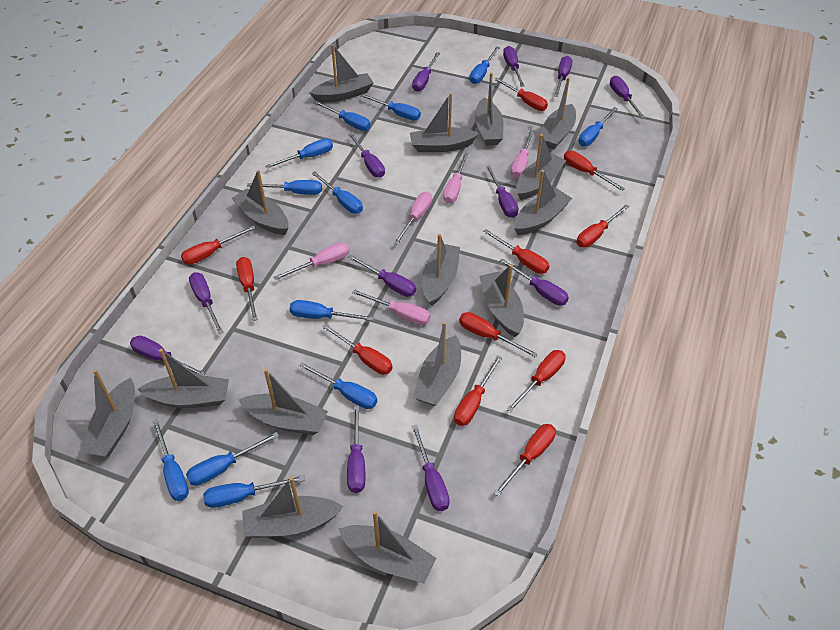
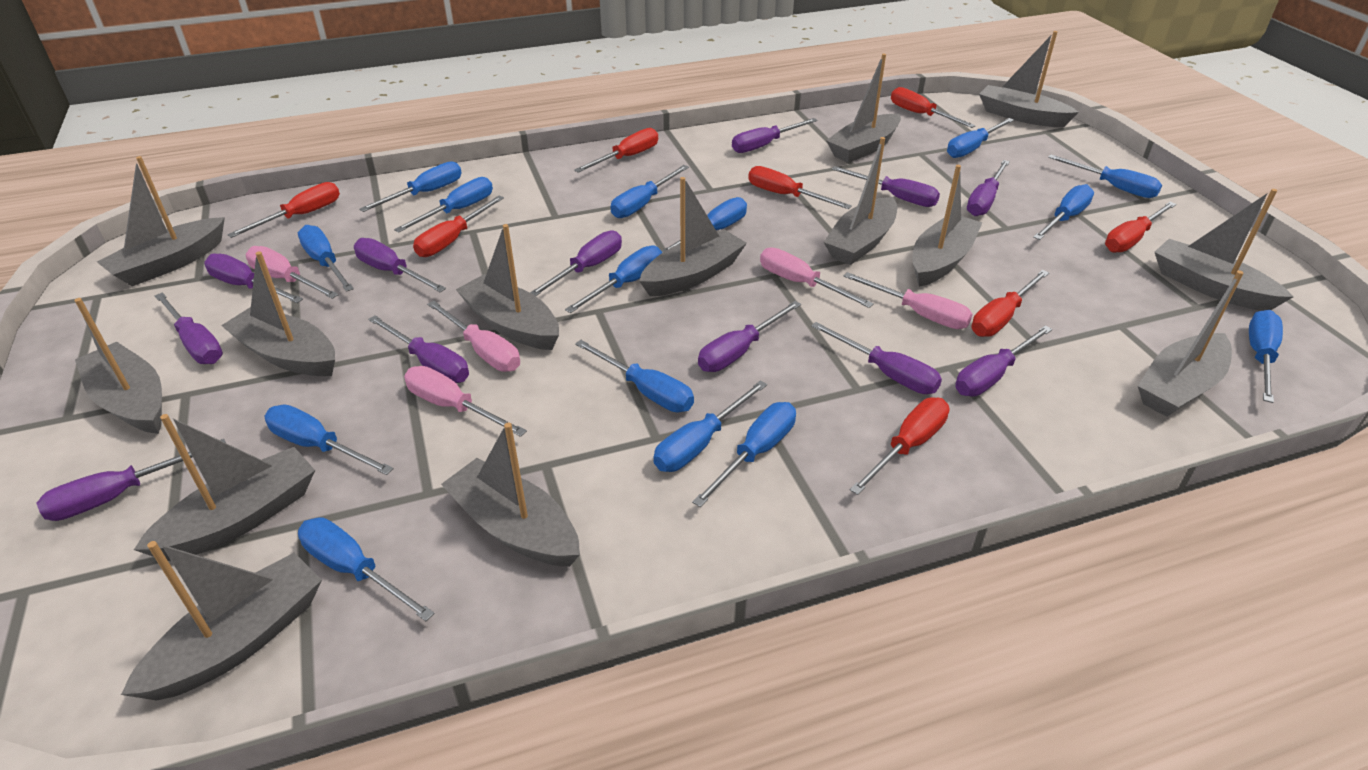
blue screwdriver: 12 -> 15
grey boat: 15 -> 14
red screwdriver: 11 -> 8

